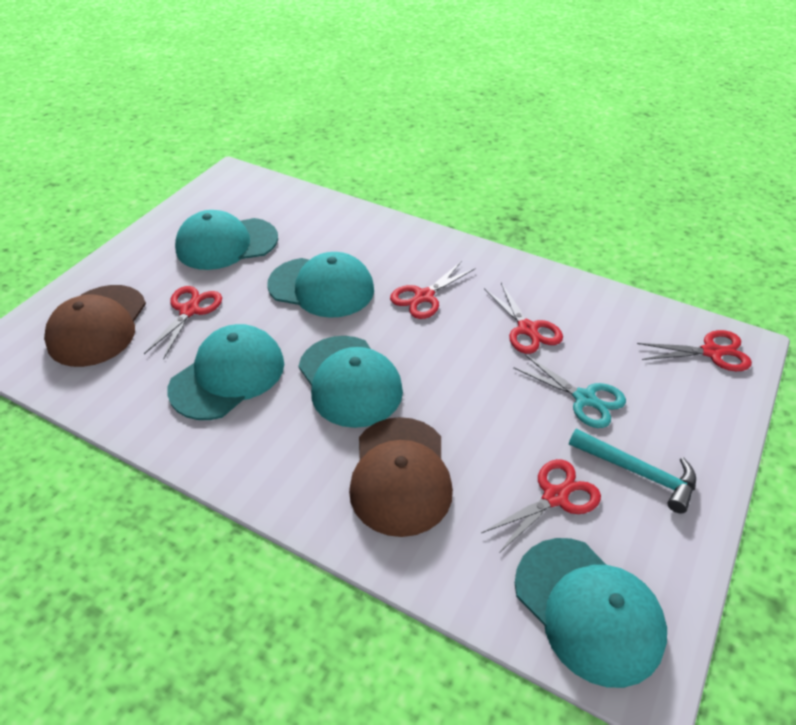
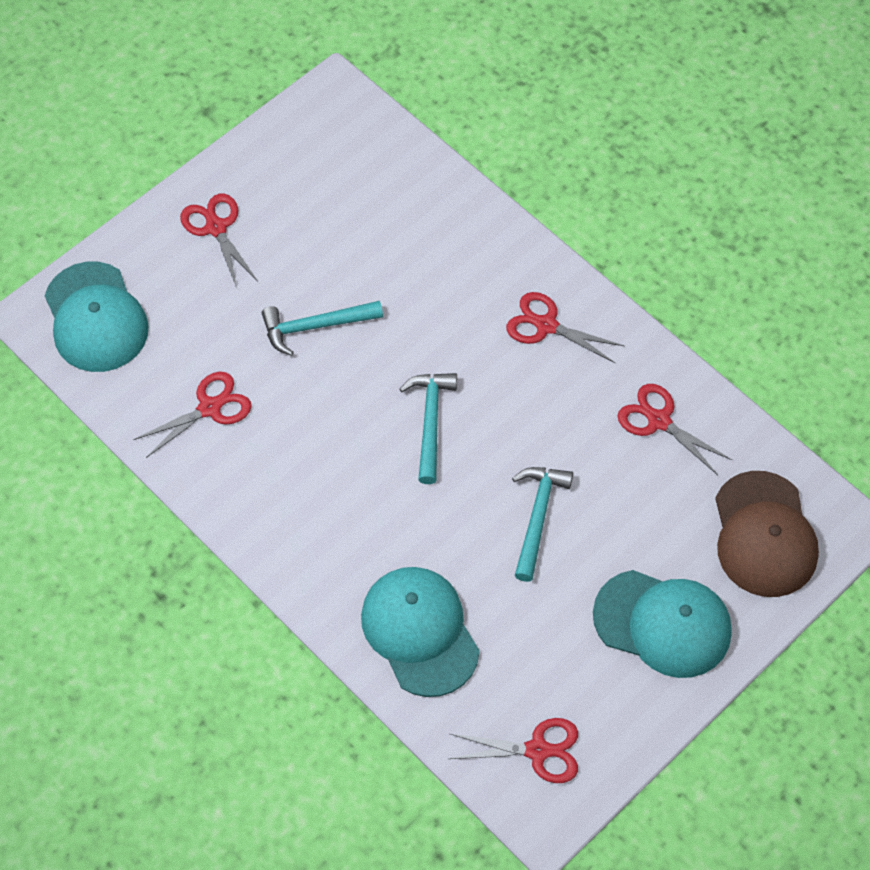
brown cap: 2 -> 1
turquoise cap: 5 -> 3
turquoise hammer: 1 -> 3
turquoise scissors: 1 -> 0

